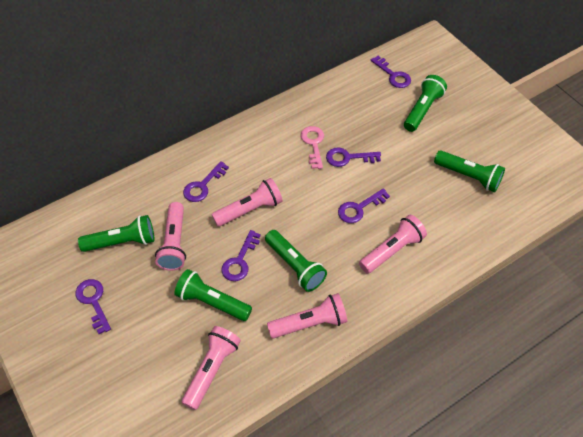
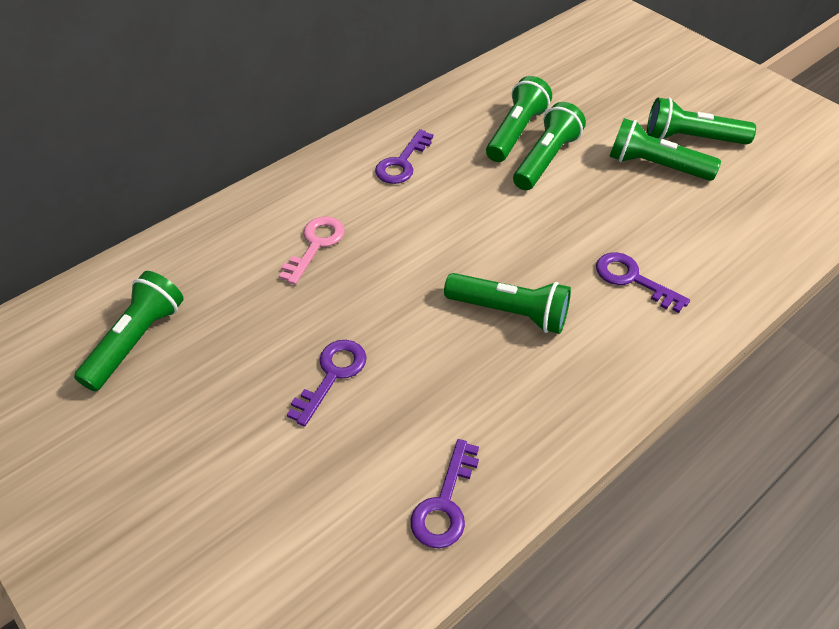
green flashlight: 5 -> 6
pink flashlight: 5 -> 0
purple key: 6 -> 4

